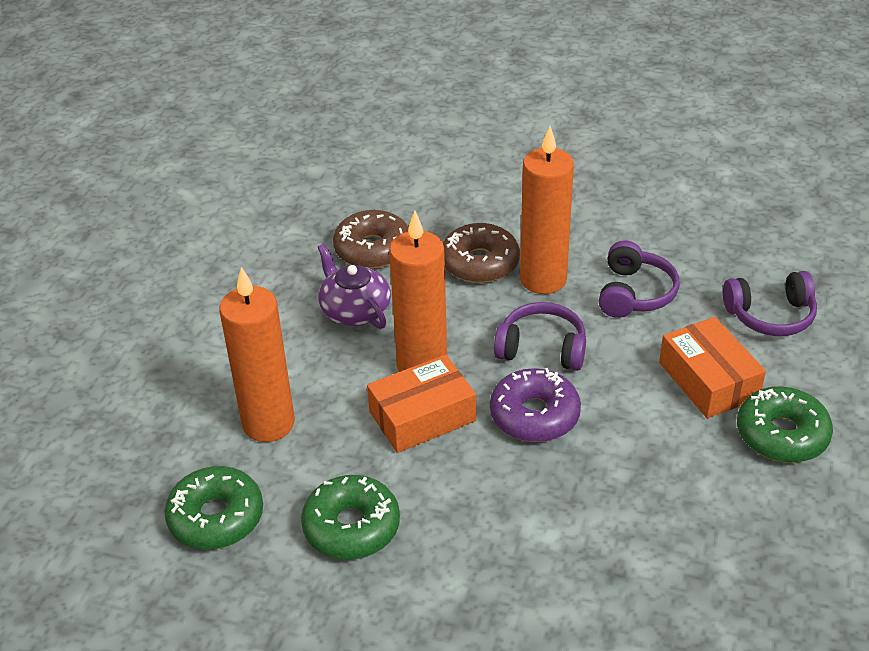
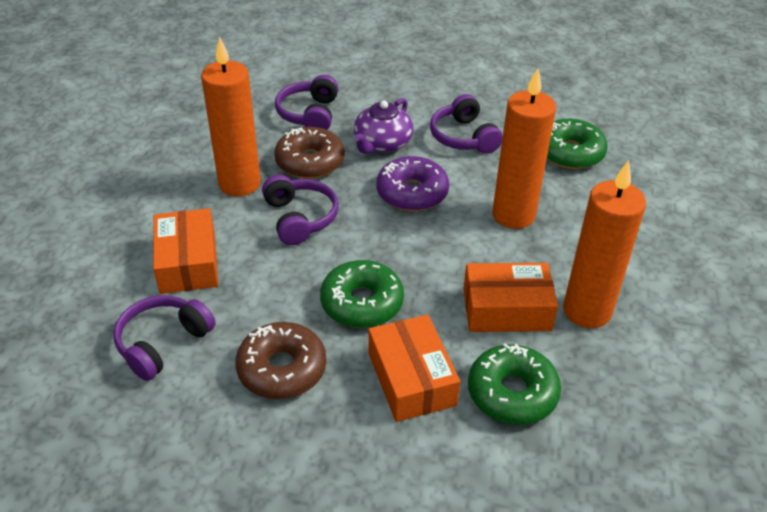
orange box: 2 -> 3
purple headphones: 3 -> 4

